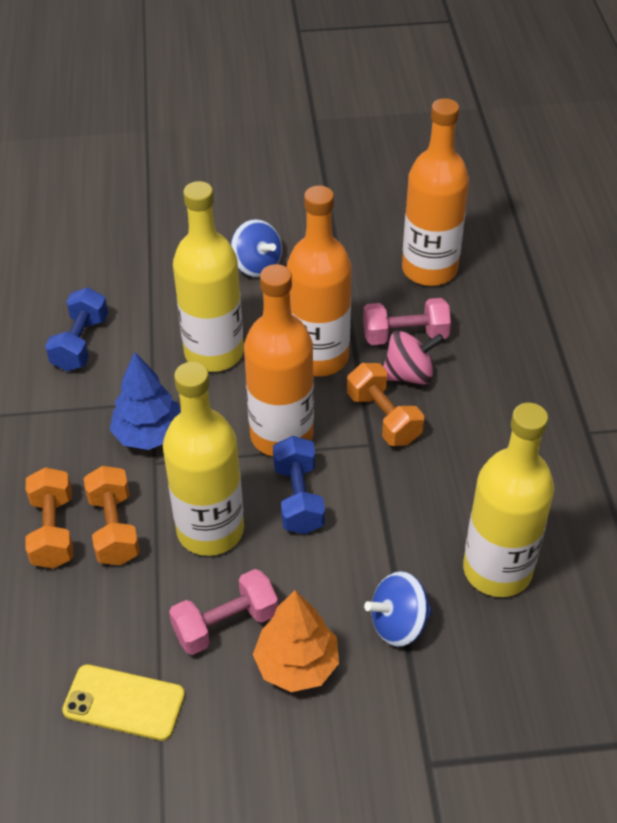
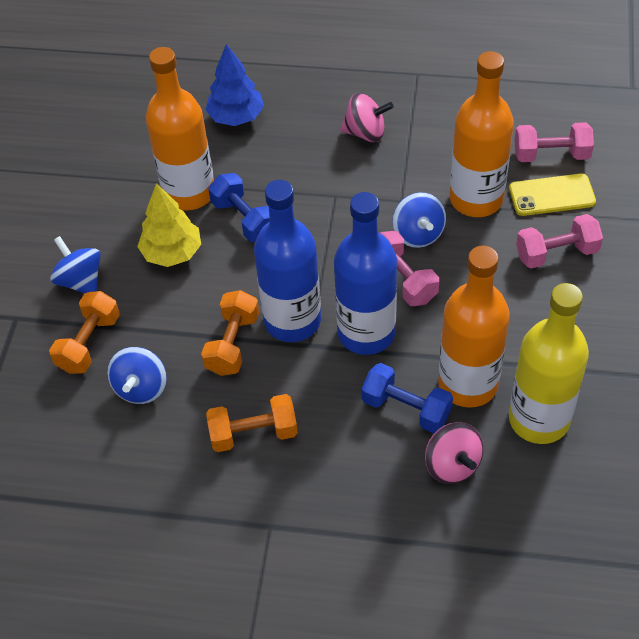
blue bottle: 0 -> 2
blue spinning top: 2 -> 3
orange tree: 1 -> 0
pink dumbbell: 2 -> 3
pink spinning top: 1 -> 2
yellow bottle: 3 -> 1
yellow tree: 0 -> 1

